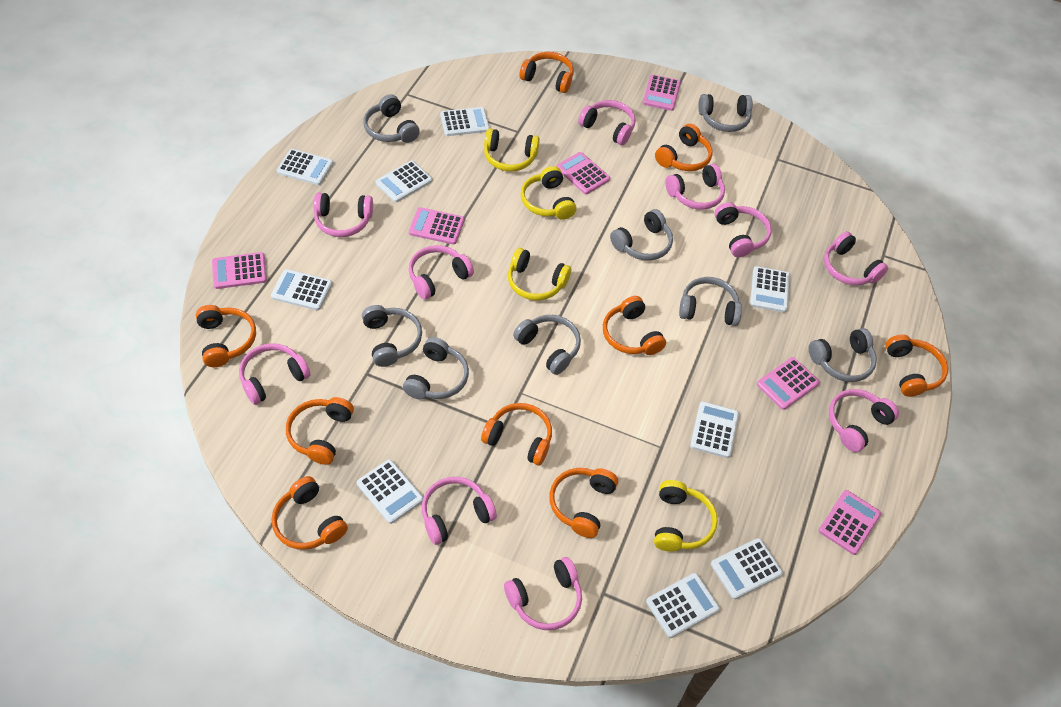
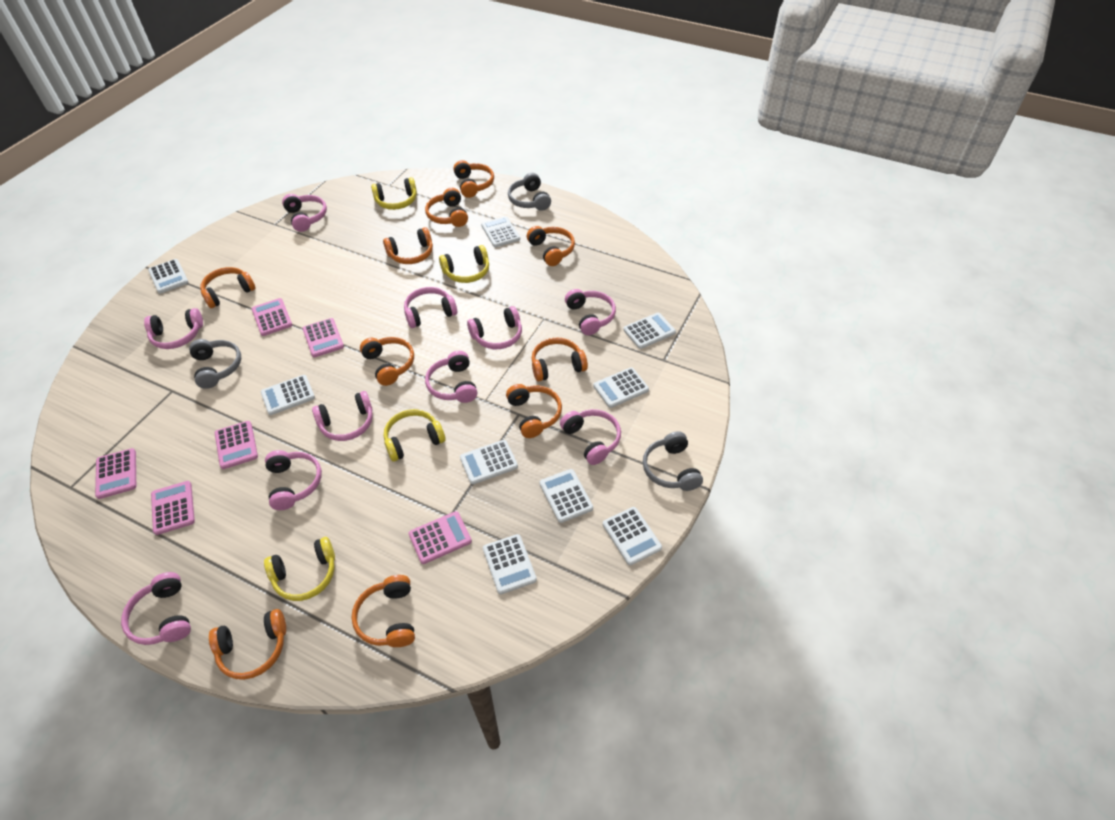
grey headphones: 8 -> 3
orange headphones: 9 -> 10

